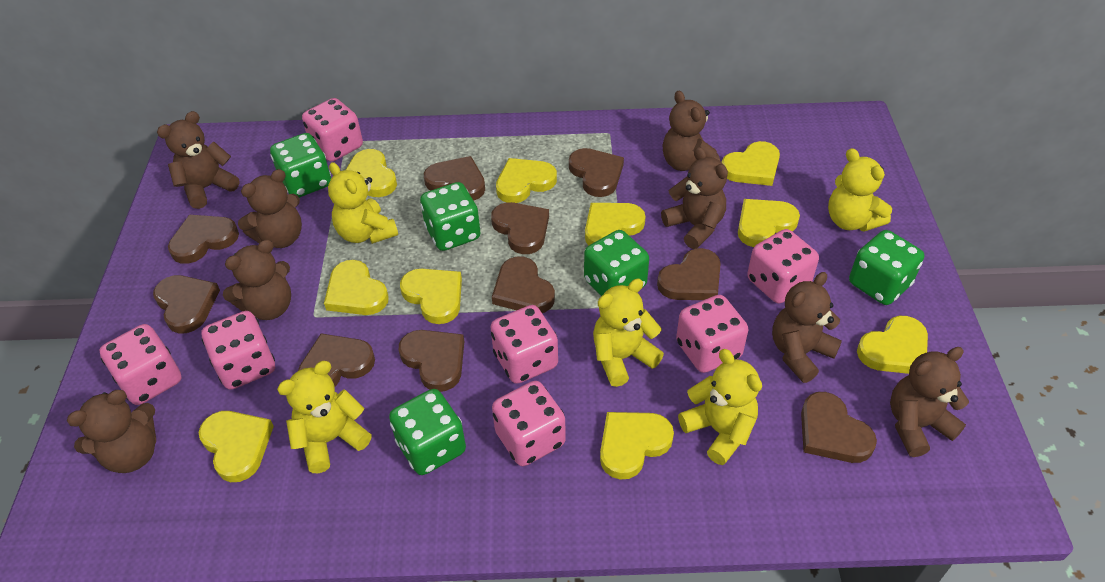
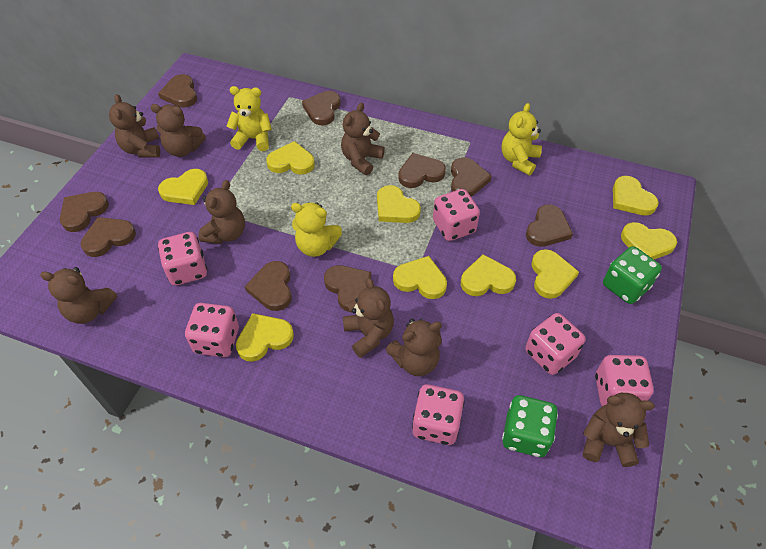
brown heart: 10 -> 9
green dice: 5 -> 2
pink dice: 7 -> 6
yellow heart: 10 -> 9
yellow teddy bear: 5 -> 3

